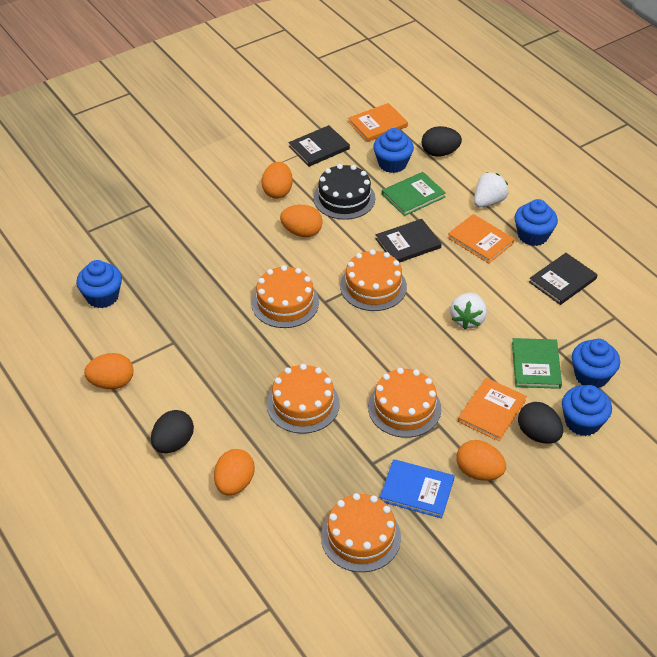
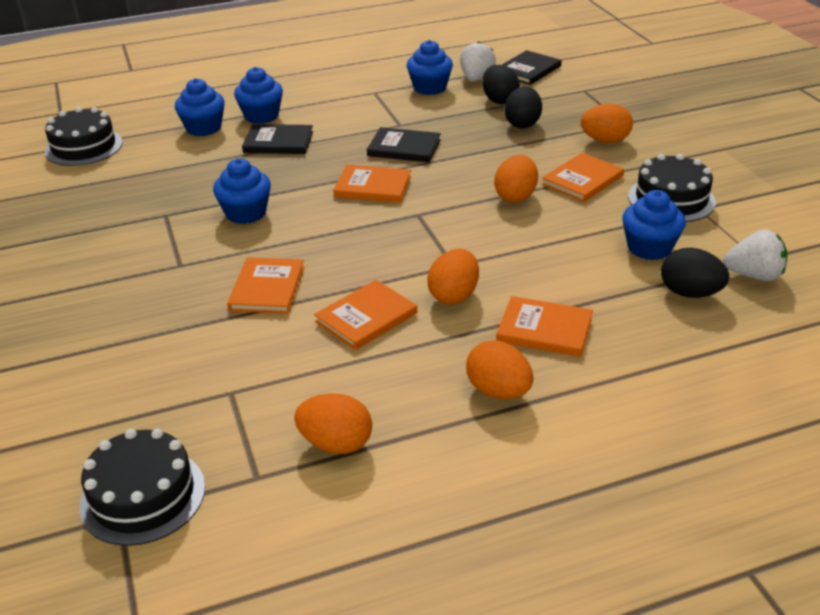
black cake: 1 -> 3
blue book: 1 -> 0
green book: 2 -> 0
orange book: 3 -> 5
orange cake: 5 -> 0

